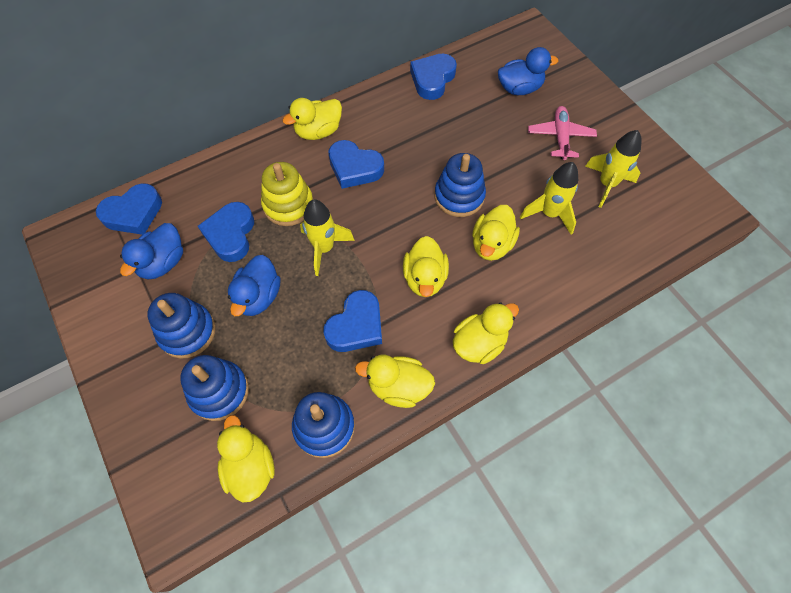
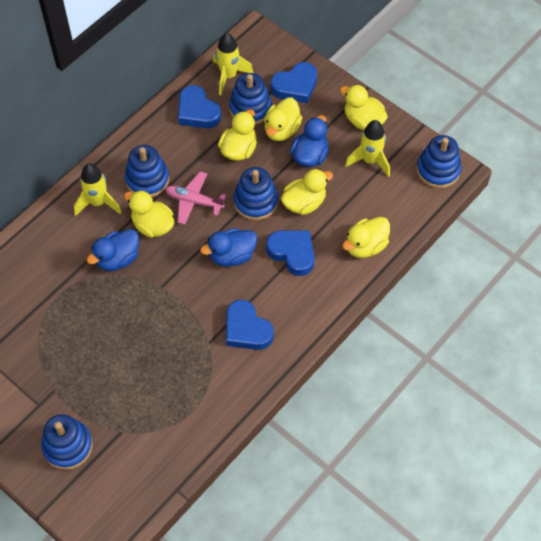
blue heart: 5 -> 4
blue stacking toy: 4 -> 5
yellow stacking toy: 1 -> 0

